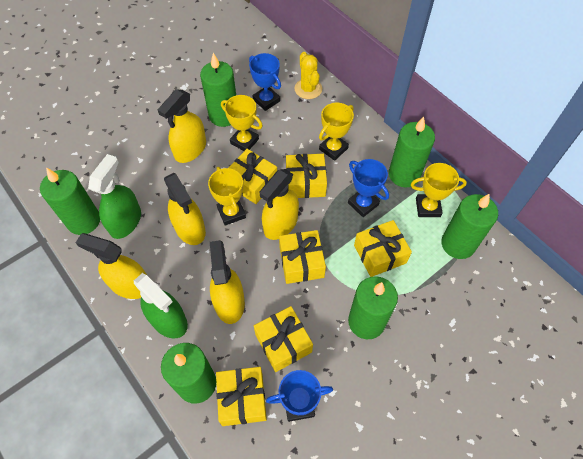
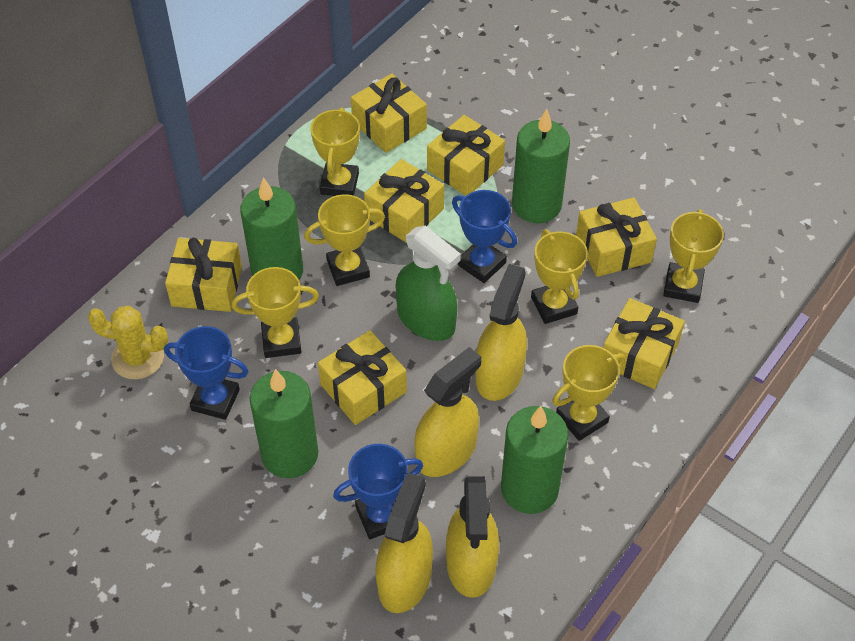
green candle: 6 -> 4
green spray bottle: 2 -> 1
yellow gift: 6 -> 7
yellow spray bottle: 5 -> 4
yellow trophy: 4 -> 6

